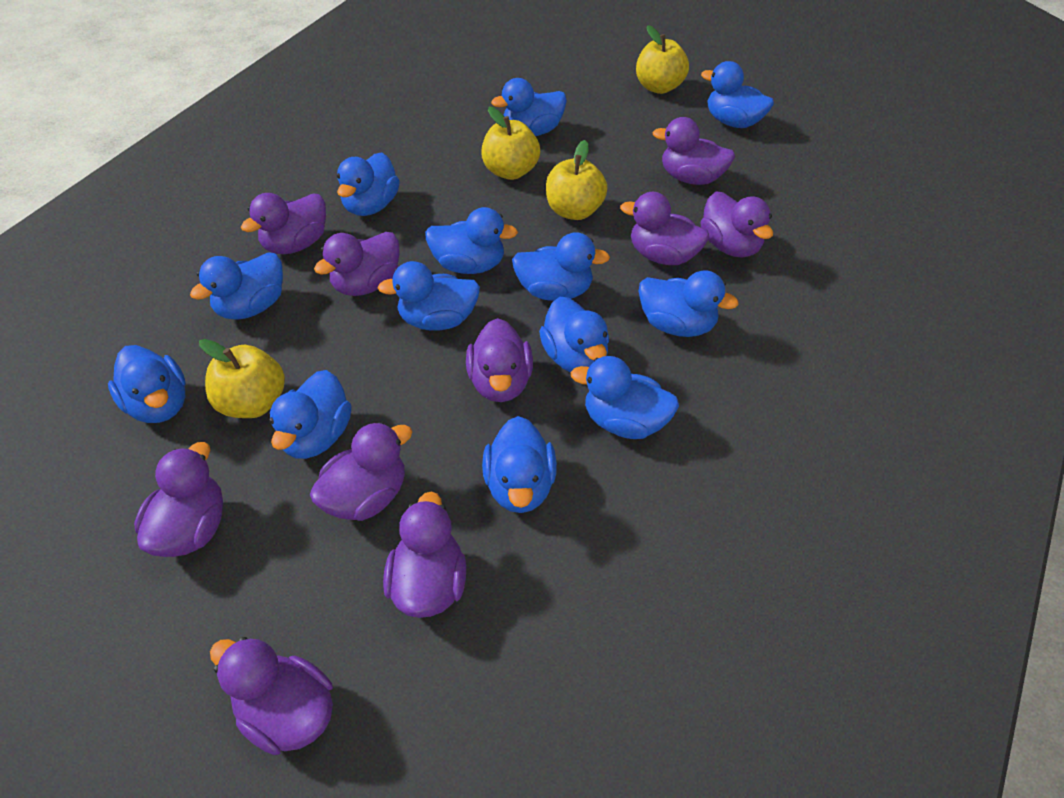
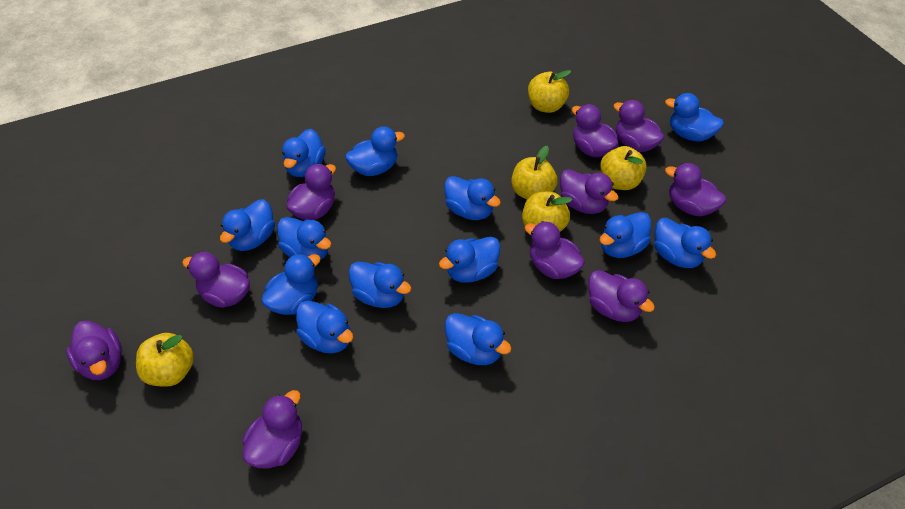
yellow apple: 4 -> 5

